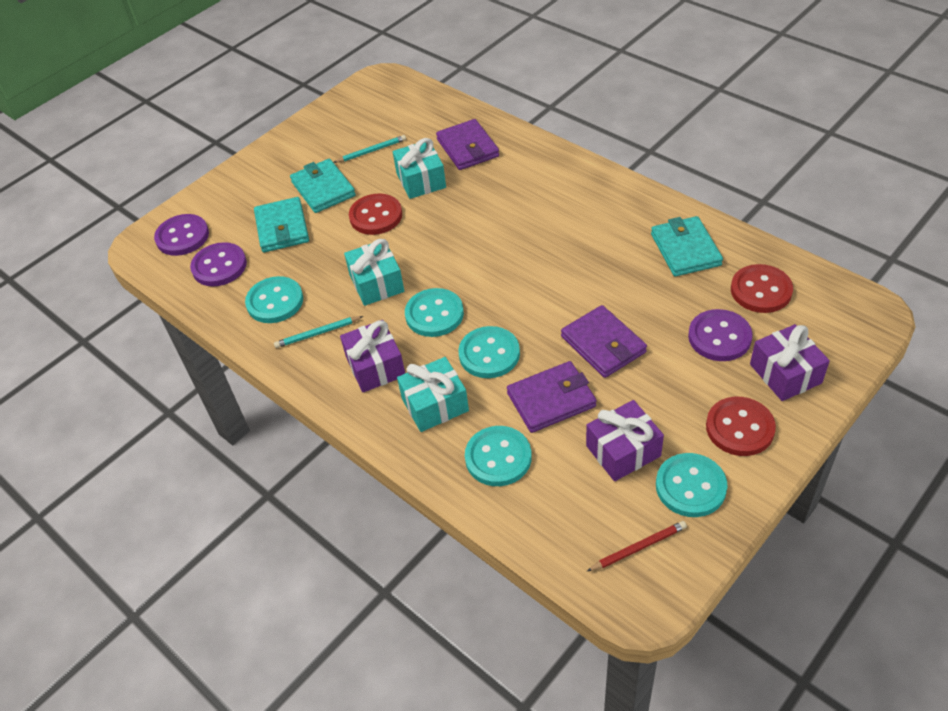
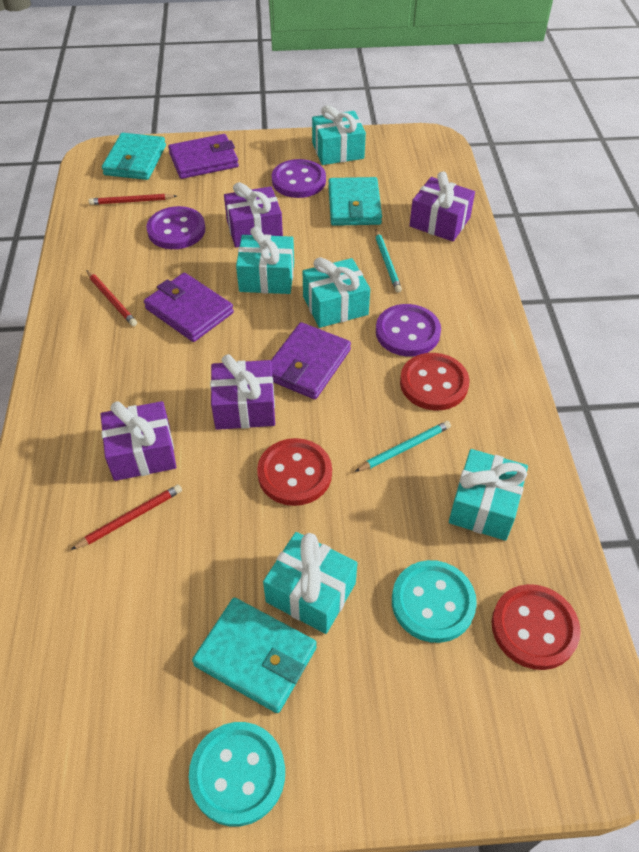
purple gift: 3 -> 4
red pencil: 1 -> 3
turquoise button: 5 -> 2
turquoise gift: 3 -> 5

